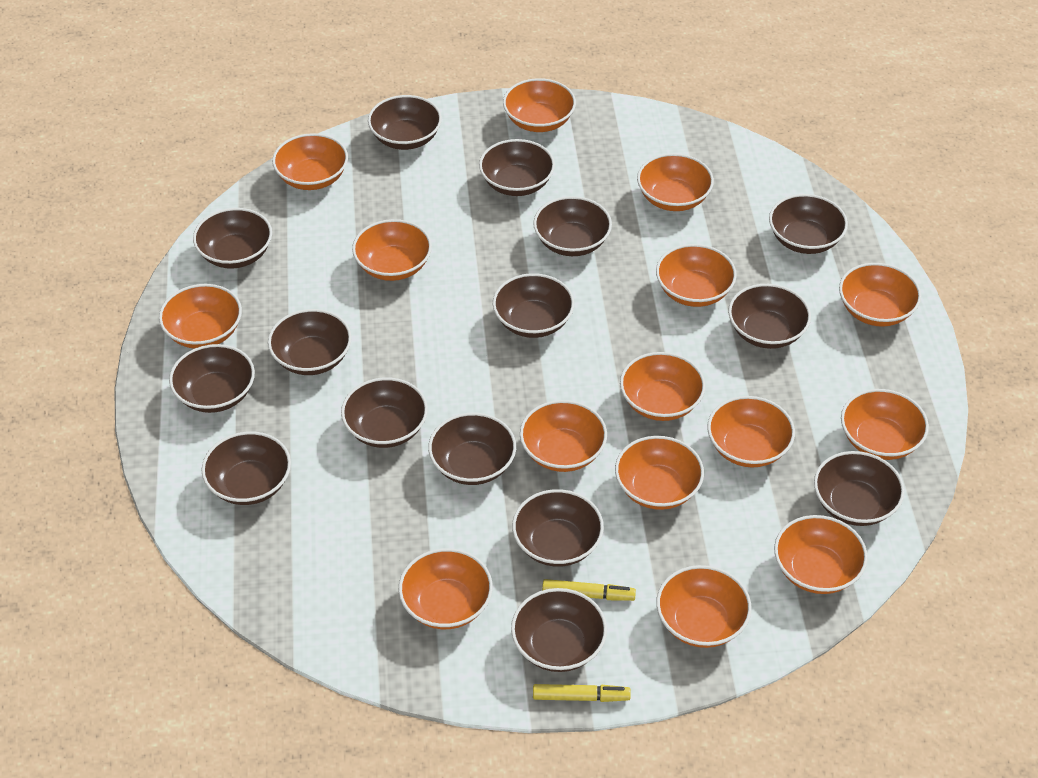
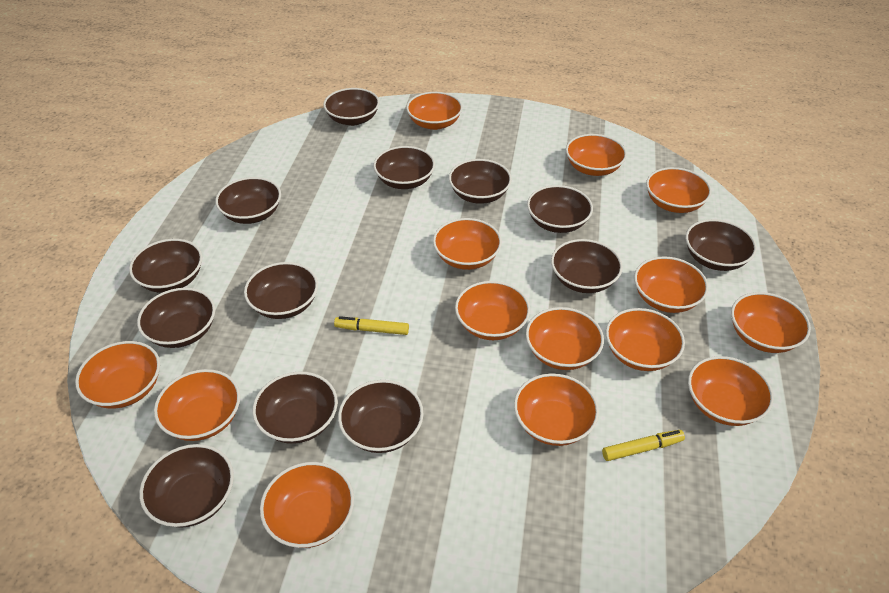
brown bowl: 15 -> 13
orange bowl: 15 -> 14

